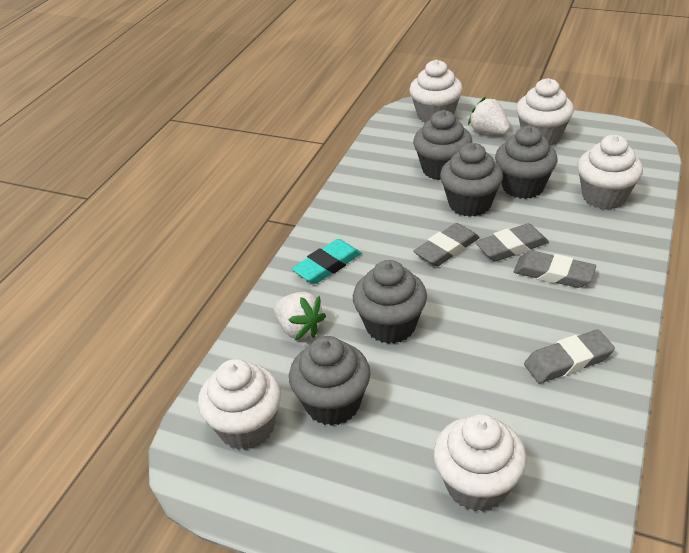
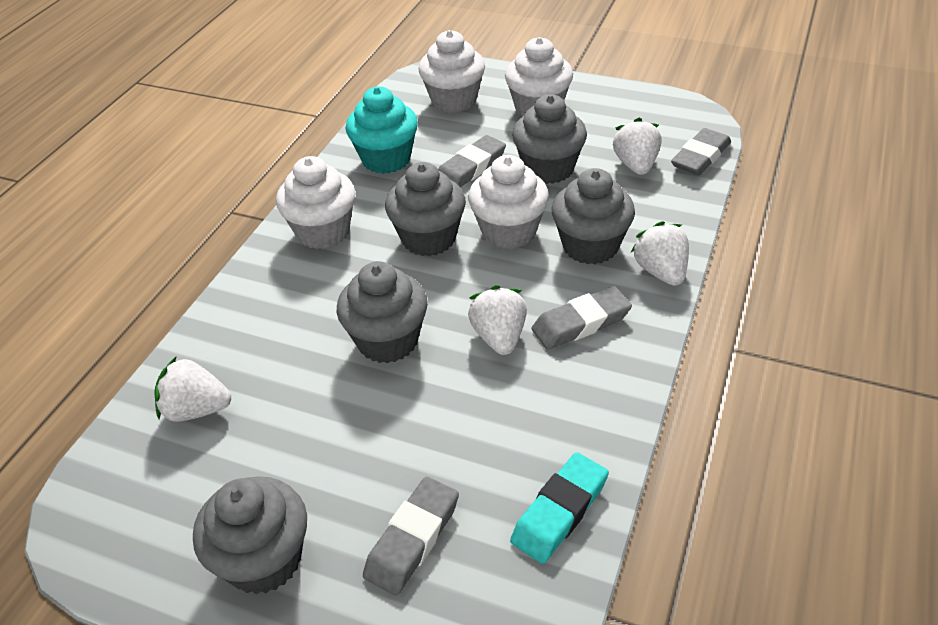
turquoise cupcake: 0 -> 1
white cupcake: 5 -> 4
white strawberry: 2 -> 4

